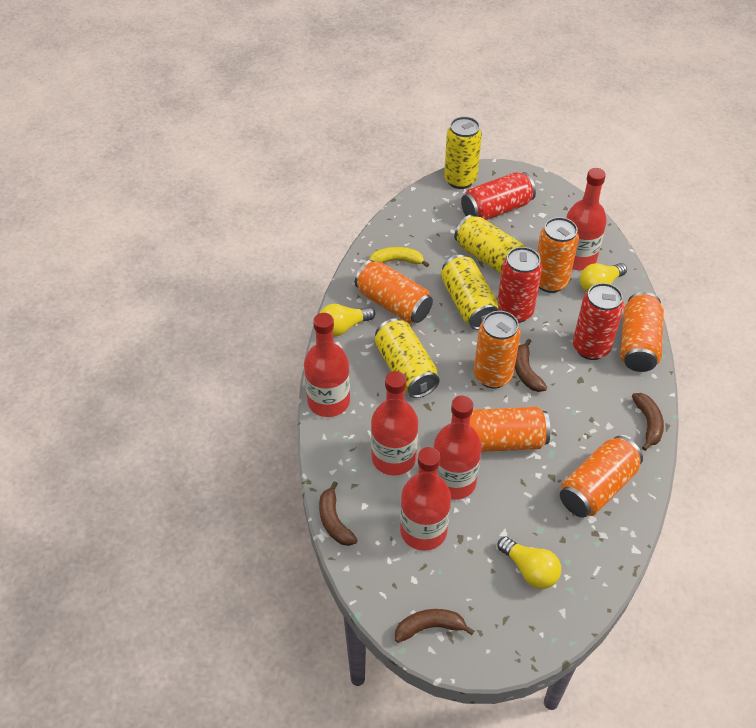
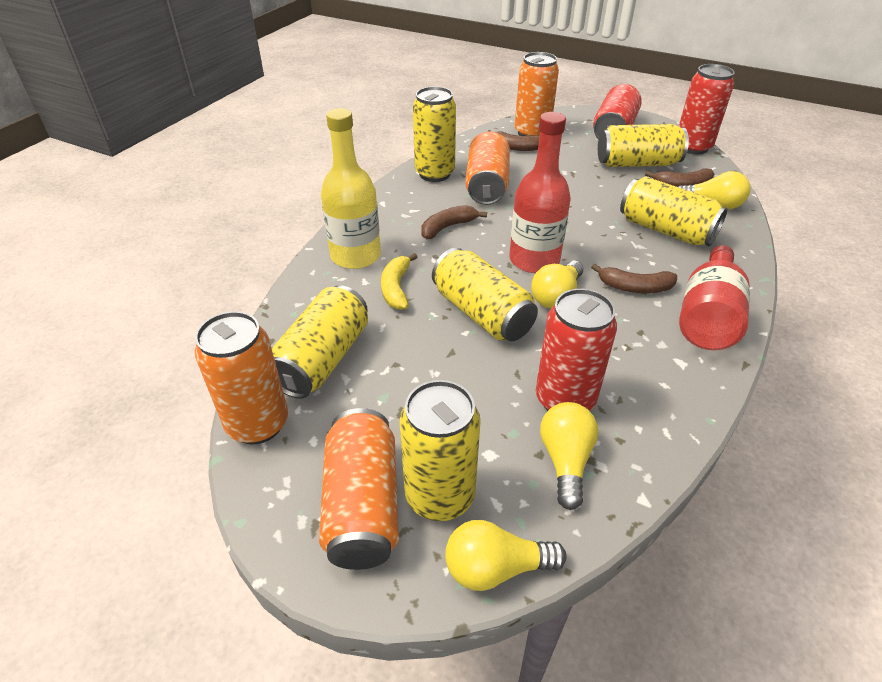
orange can: 6 -> 4
red bottle: 5 -> 2
yellow bottle: 0 -> 1
yellow can: 4 -> 6
yellow light bulb: 3 -> 4

